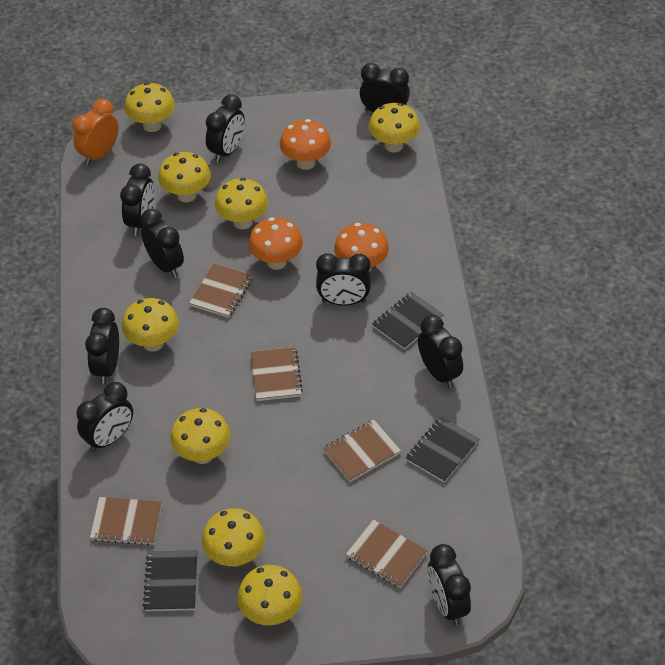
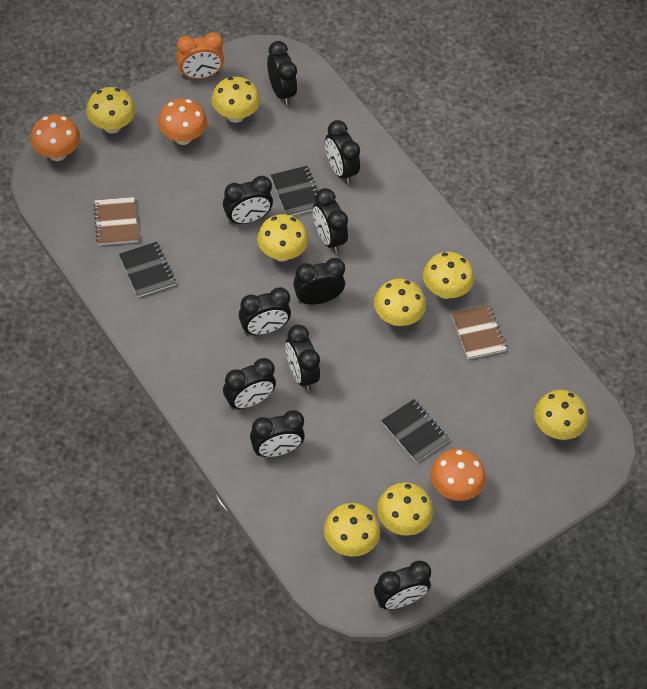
black clock: 9 -> 10
brown notebook: 5 -> 2

